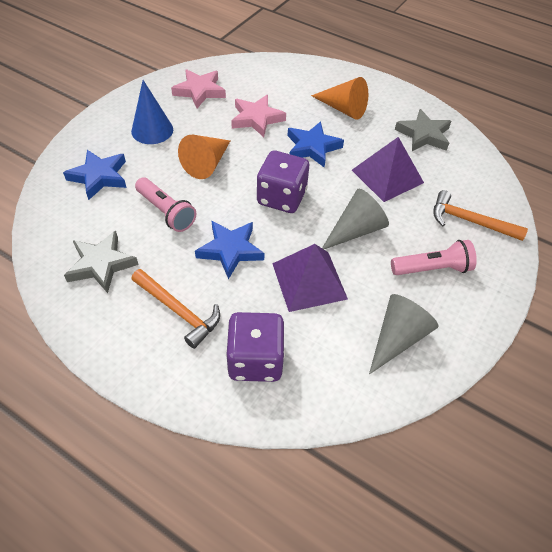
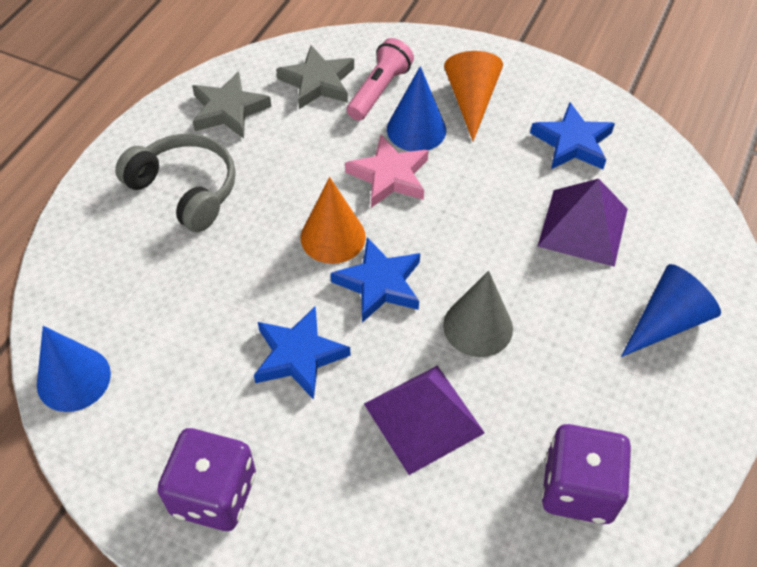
blue cone: 1 -> 3
grey cone: 2 -> 1
grey headphones: 0 -> 1
orange hammer: 2 -> 0
pink flashlight: 2 -> 1
pink star: 2 -> 1

